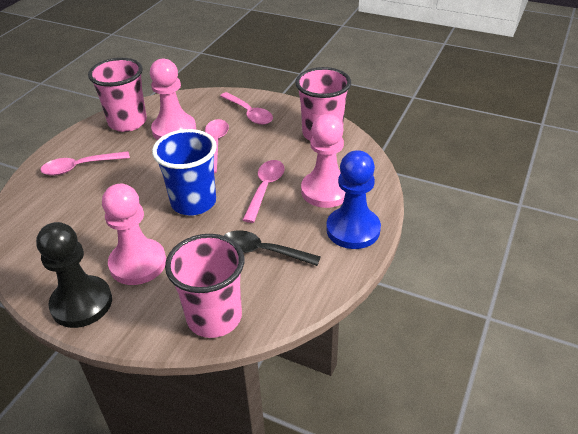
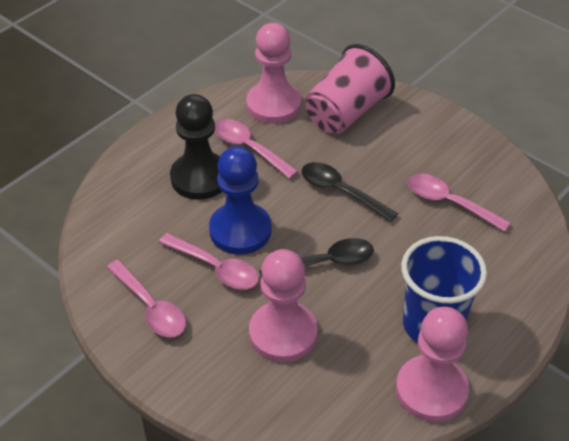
black spoon: 1 -> 2
pink cup: 3 -> 1

